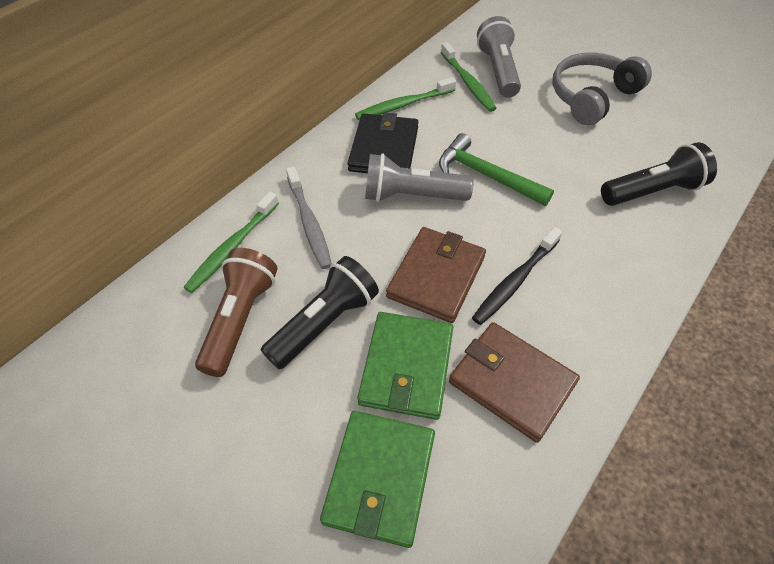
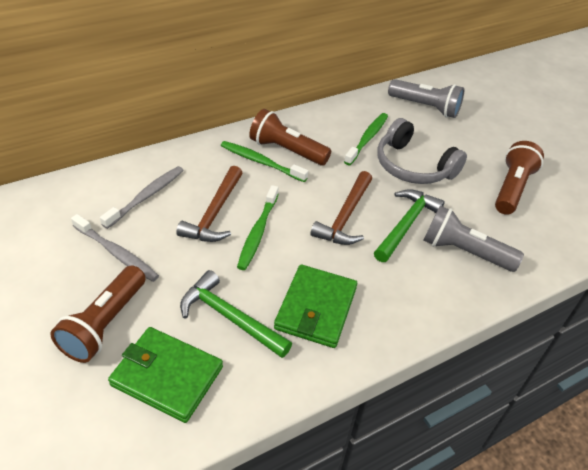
black flashlight: 2 -> 0
black toothbrush: 1 -> 0
black wallet: 1 -> 0
brown flashlight: 1 -> 3
brown hammer: 0 -> 2
brown wallet: 2 -> 0
green hammer: 1 -> 2
grey toothbrush: 1 -> 2

